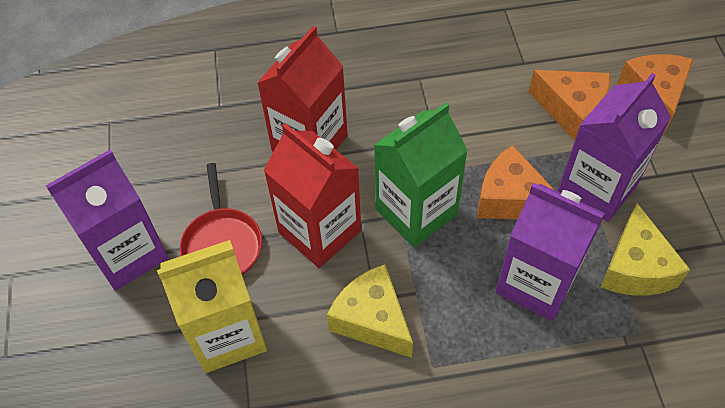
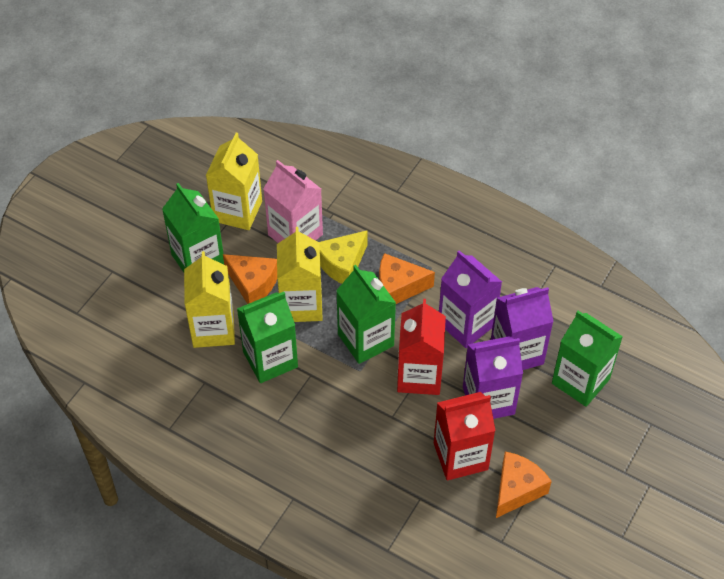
green carton: 1 -> 4
pink carton: 0 -> 1
red pan: 1 -> 0
yellow carton: 1 -> 3
yellow cheese: 2 -> 1

